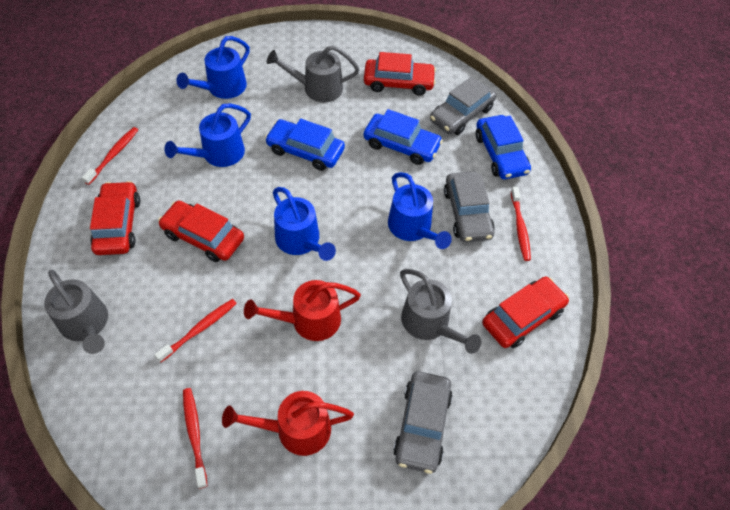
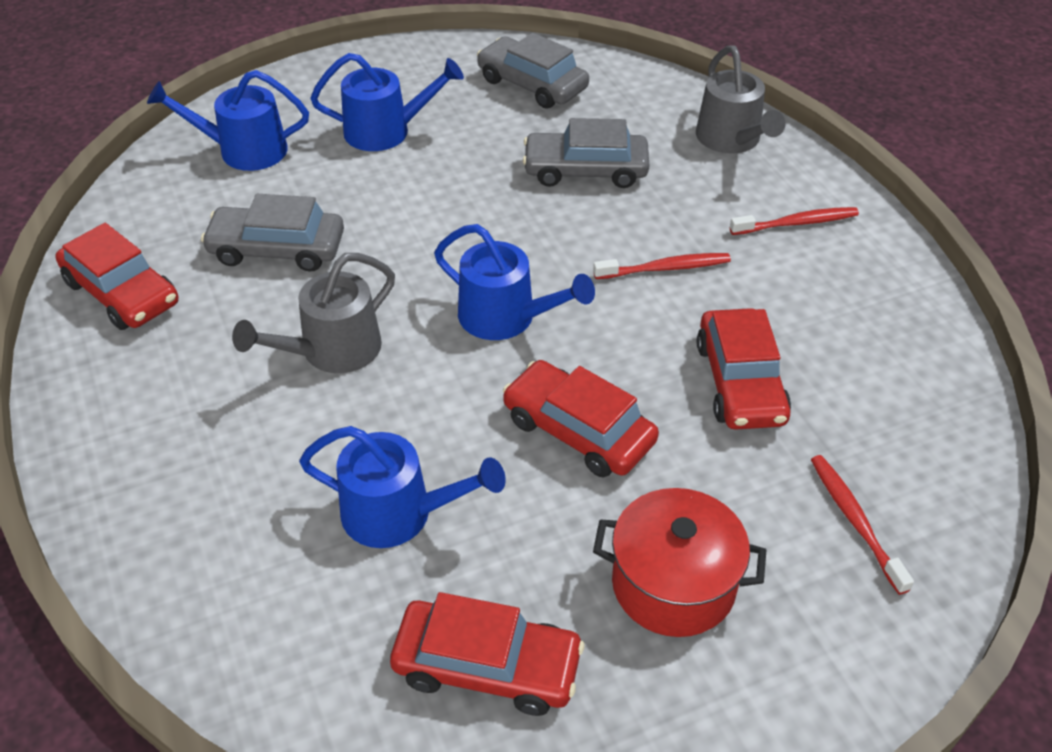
blue car: 3 -> 0
grey watering can: 3 -> 2
red pot: 0 -> 1
red toothbrush: 4 -> 3
red watering can: 2 -> 0

